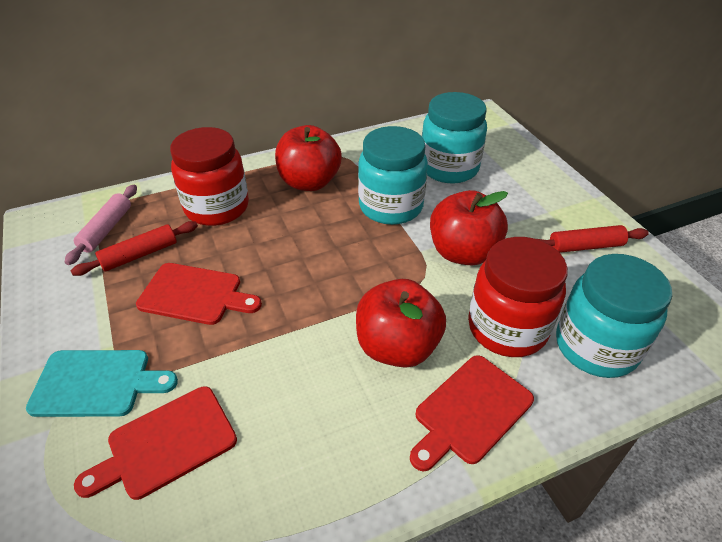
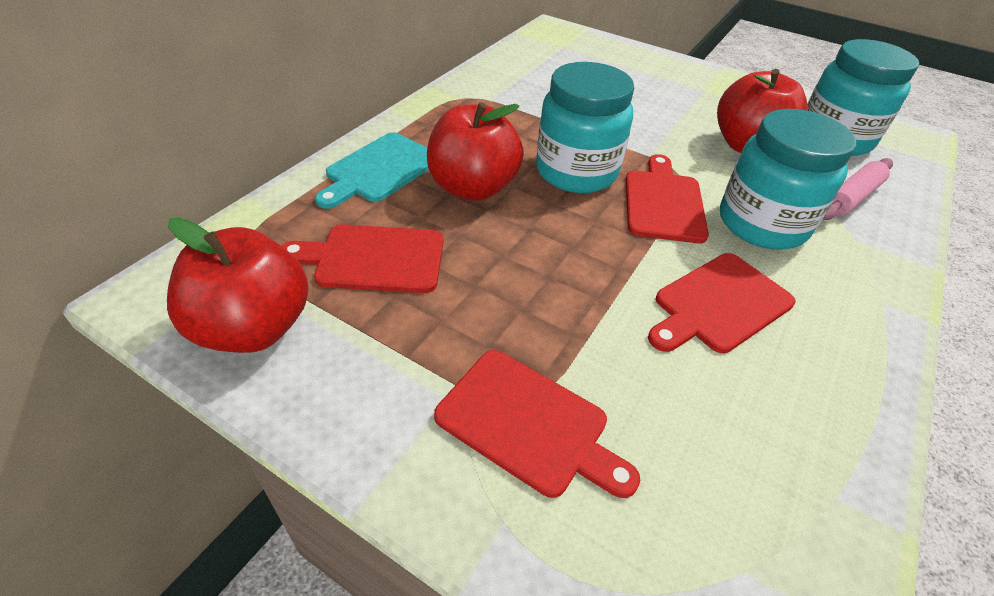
red cutting board: 3 -> 4
red jar: 2 -> 0
red rolling pin: 2 -> 0

